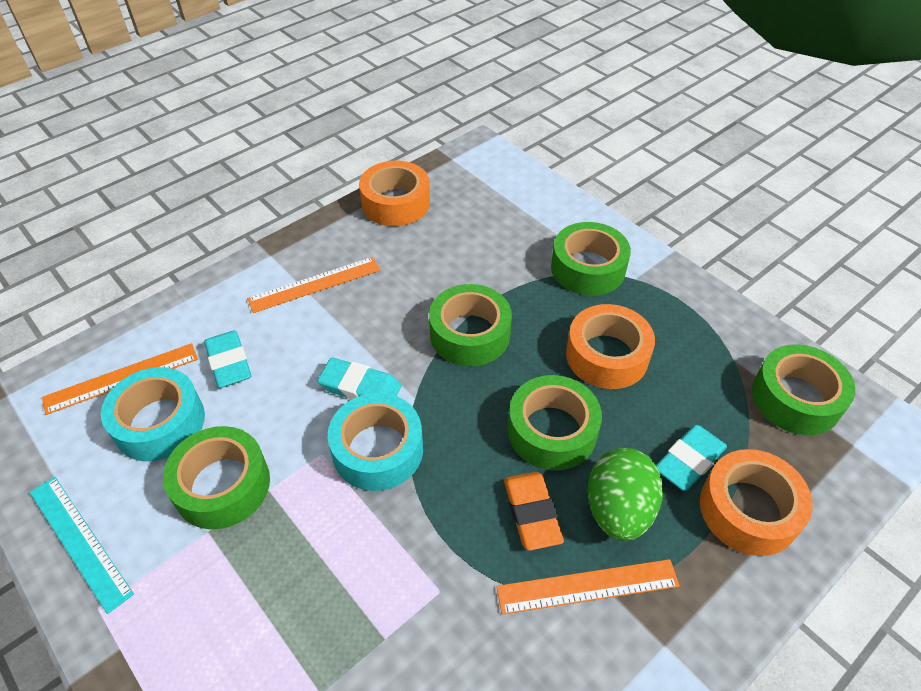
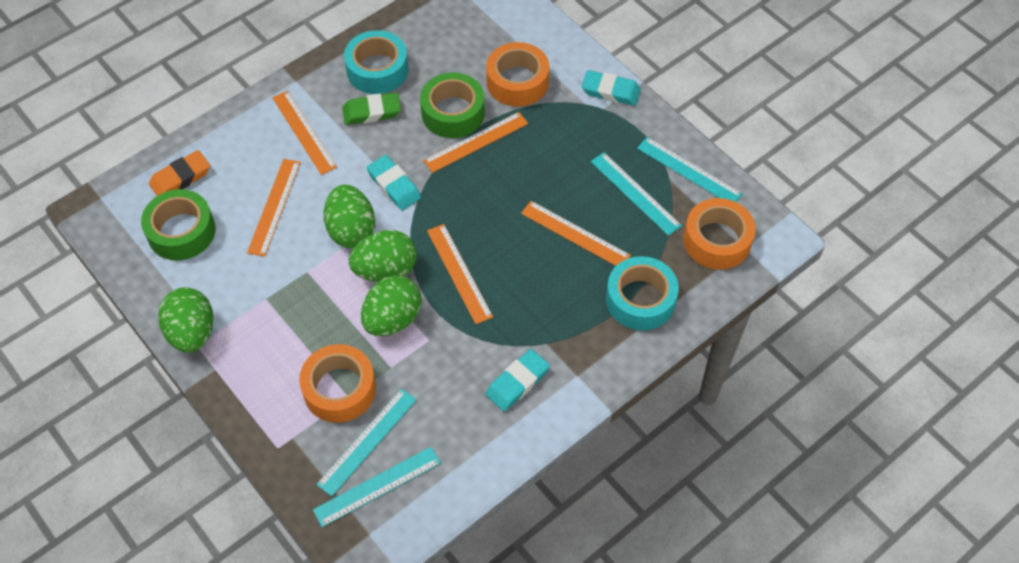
green egg: 1 -> 4
green eraser: 0 -> 1
green tape: 5 -> 2
orange ruler: 3 -> 5
turquoise ruler: 1 -> 4

